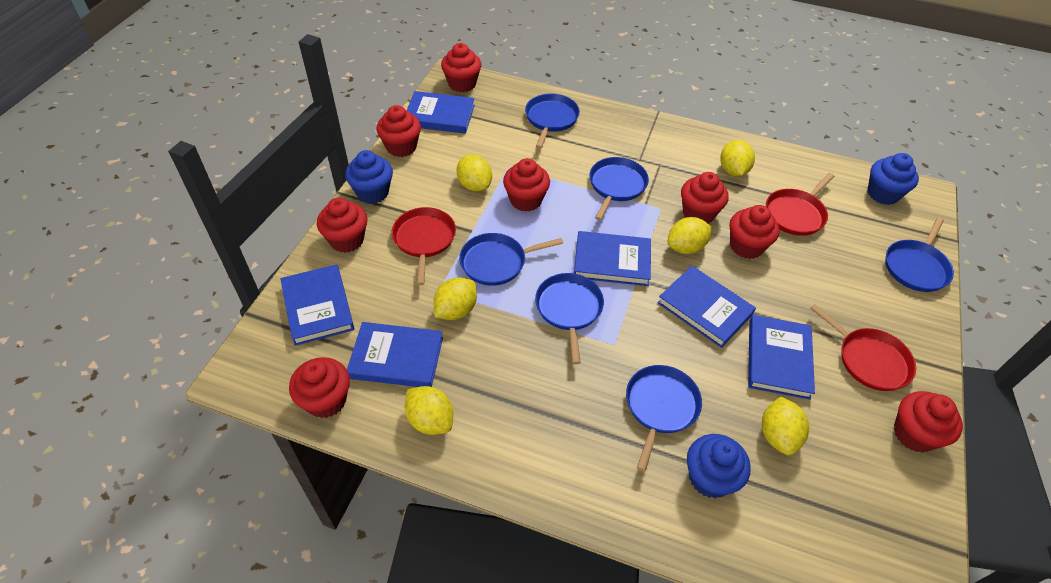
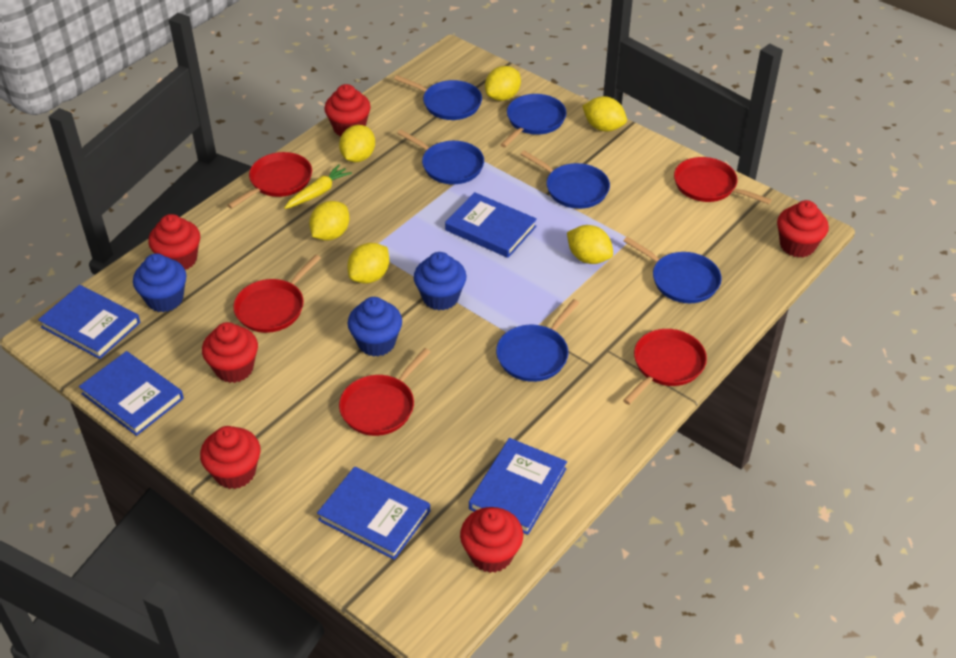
blue book: 6 -> 5
red cupcake: 8 -> 6
red pan: 3 -> 5
yellow carrot: 0 -> 1

